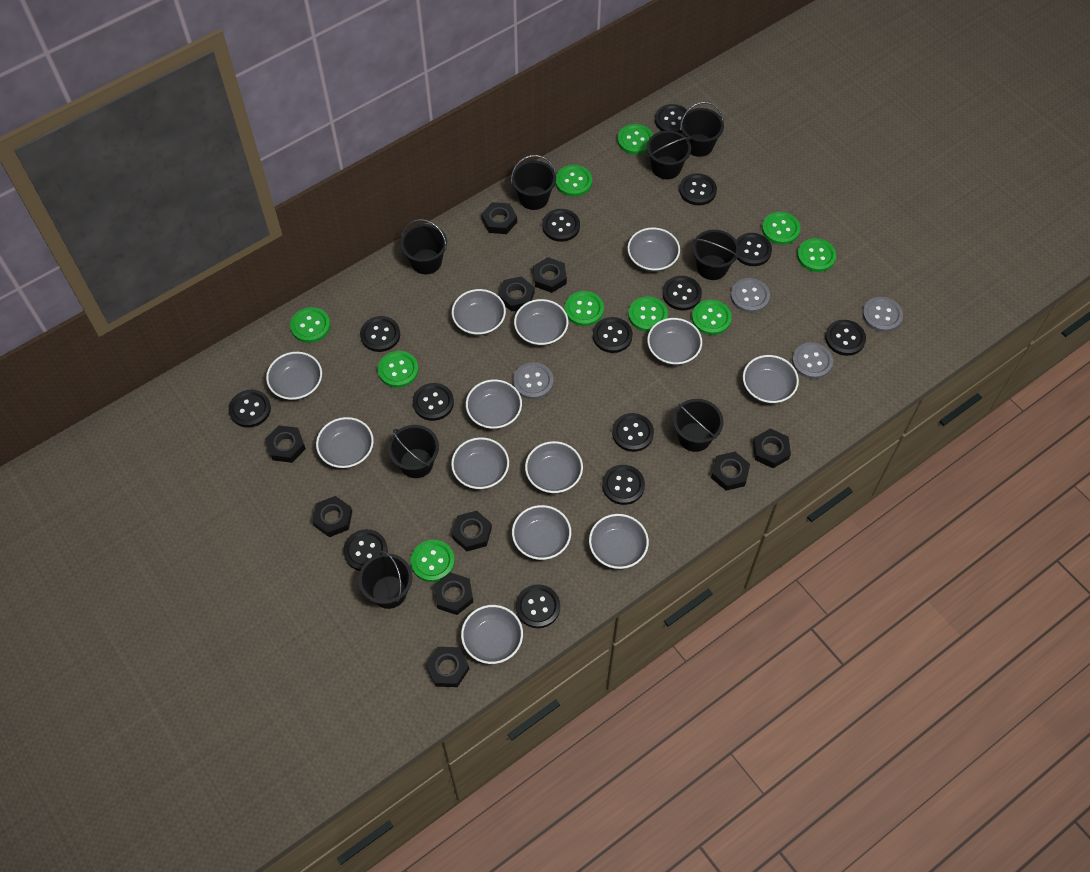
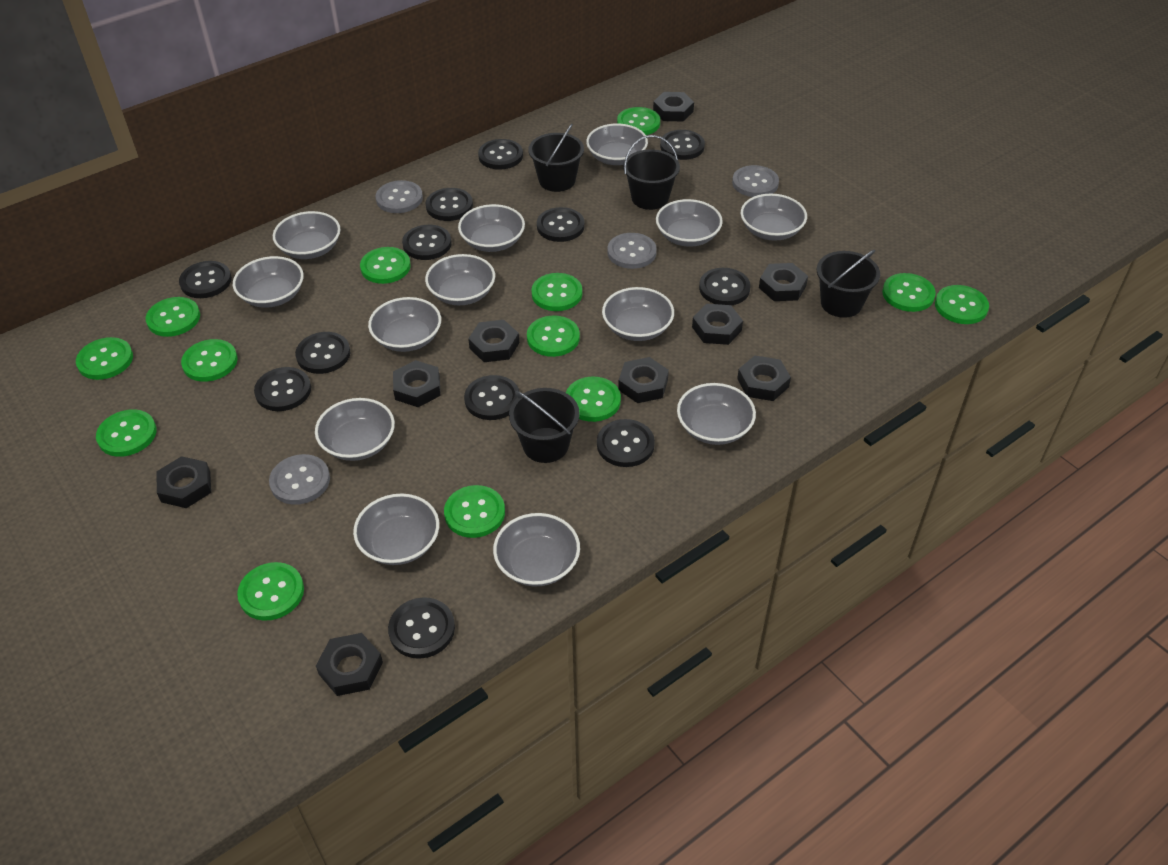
black bucket: 8 -> 4
black button: 14 -> 12
black nut: 10 -> 9
green button: 10 -> 13

